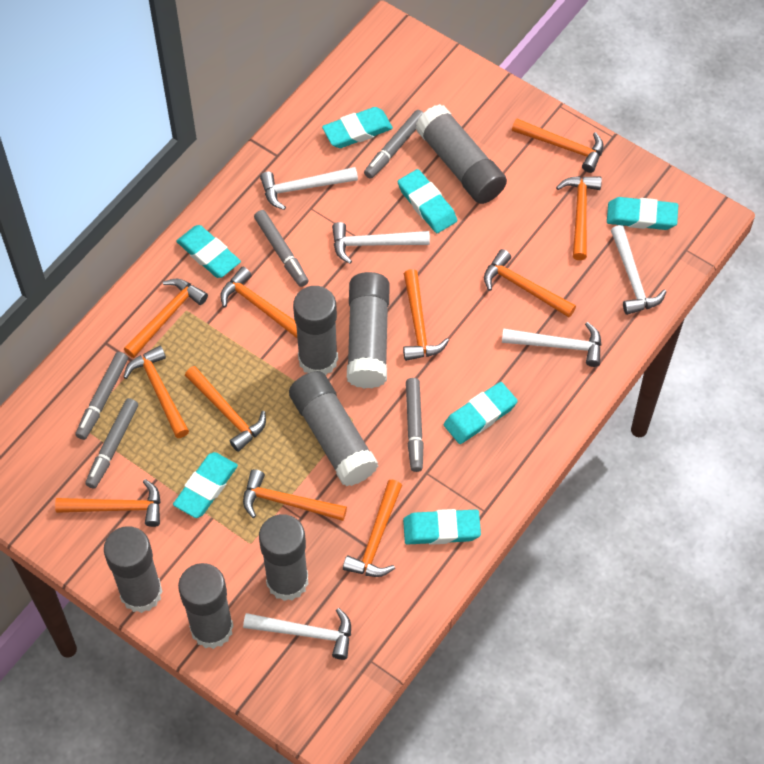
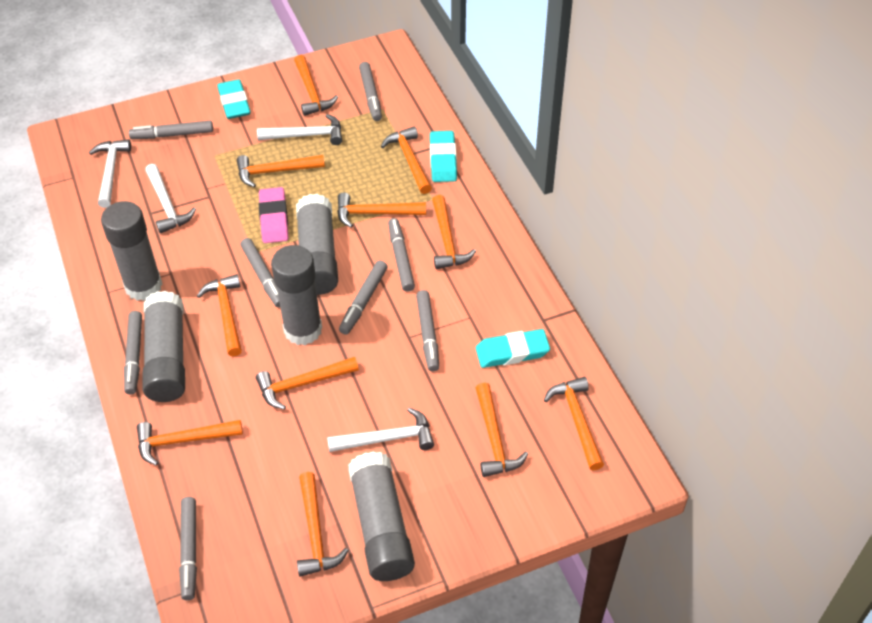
grey glue stick: 7 -> 5
grey marker: 5 -> 8
pink eraser: 0 -> 1
turquoise eraser: 7 -> 3
white hammer: 5 -> 4

